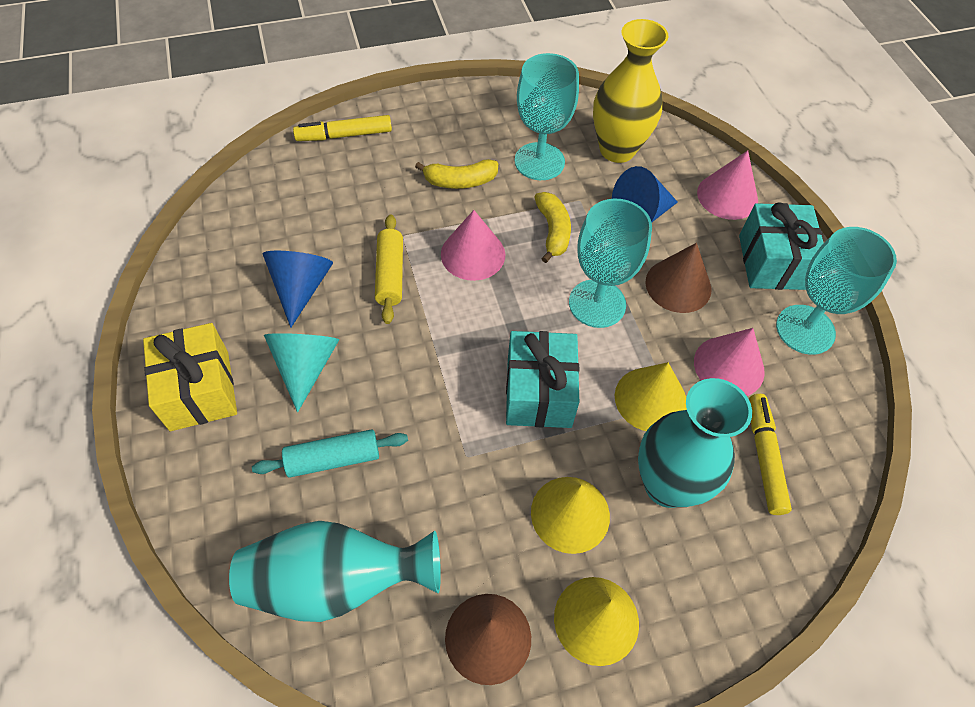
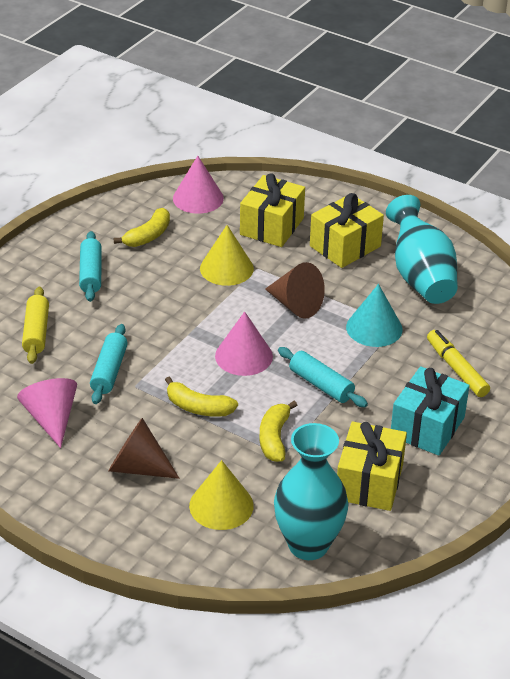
blue cone: 2 -> 0
turquoise gift: 2 -> 1
turquoise goblet: 3 -> 0
turquoise rolling pin: 1 -> 3
yellow banana: 2 -> 3
yellow cone: 3 -> 2
yellow gift: 1 -> 3
yellow marker: 2 -> 1
yellow vase: 1 -> 0

